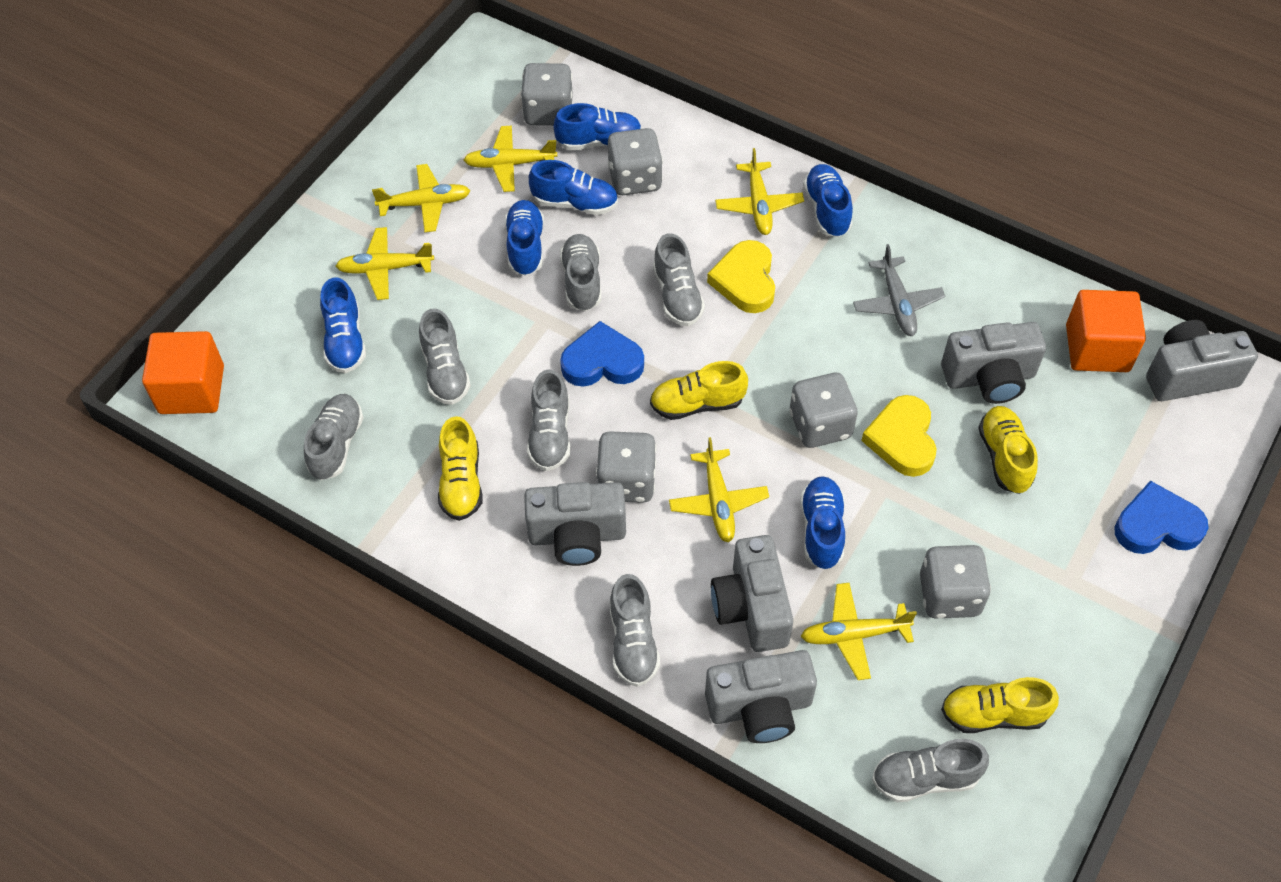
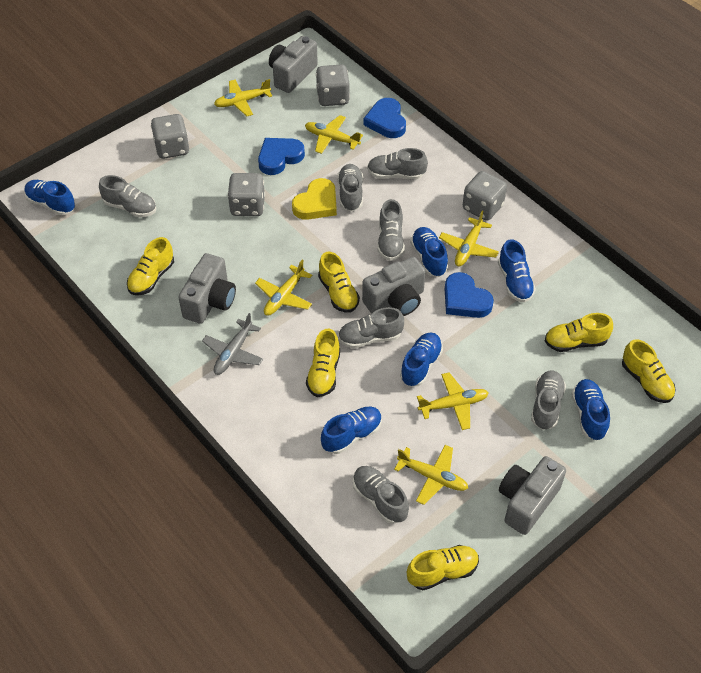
blue heart: 2 -> 3
grey camera: 5 -> 4
grey dice: 5 -> 4
orange cube: 2 -> 0
yellow heart: 2 -> 1
yellow shoe: 4 -> 6

